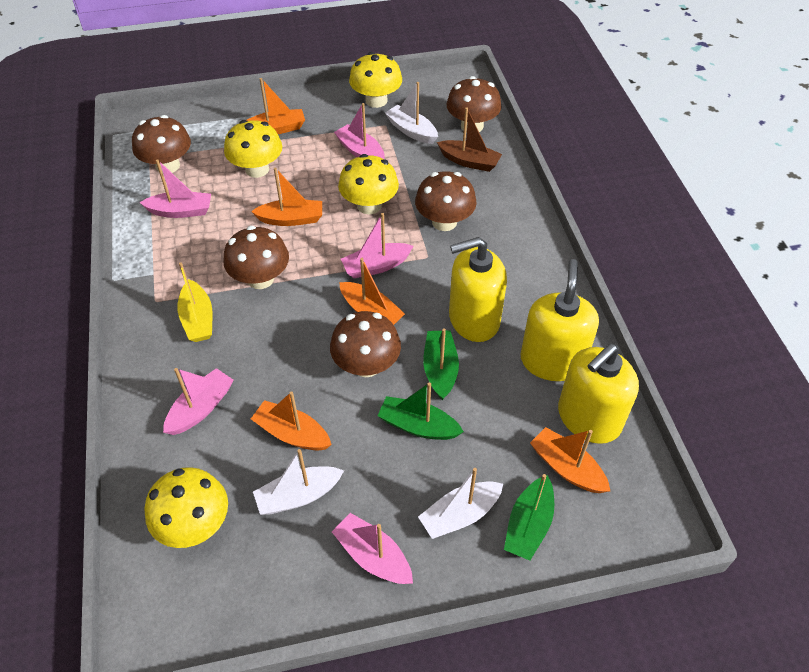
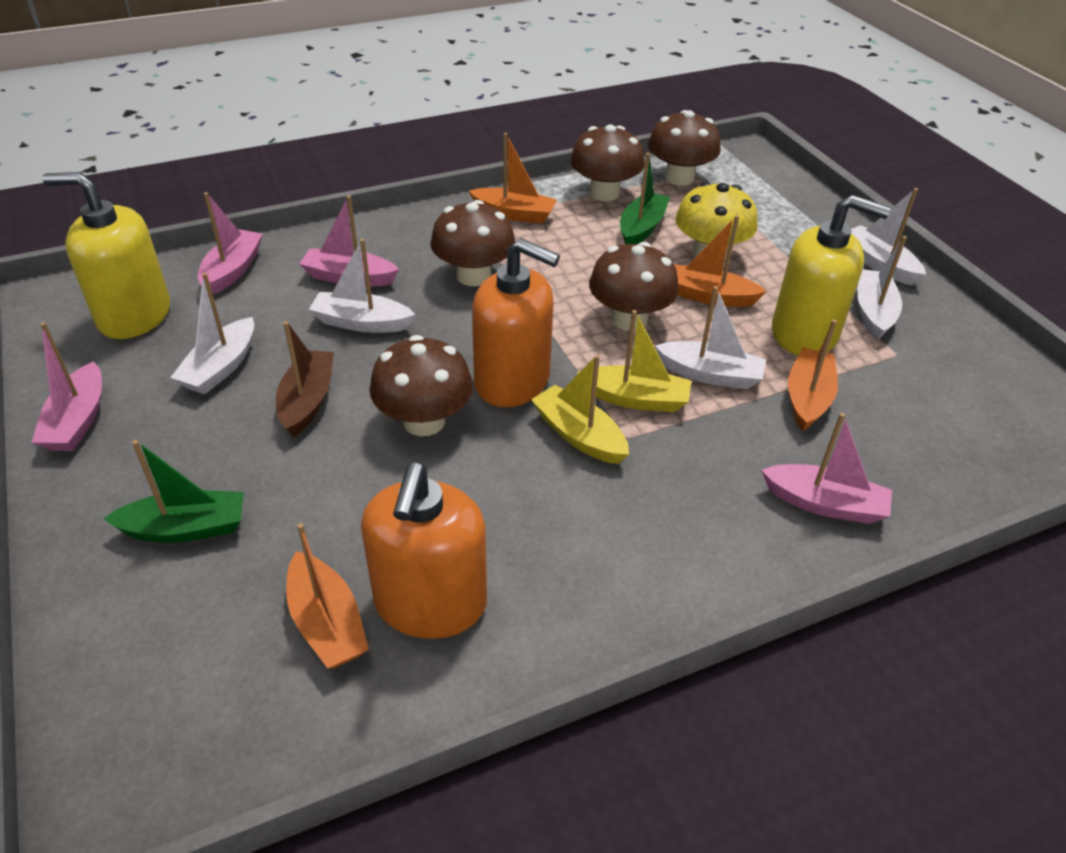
green boat: 3 -> 2
orange boat: 5 -> 4
orange soap dispenser: 0 -> 2
pink boat: 5 -> 4
white boat: 3 -> 5
yellow boat: 1 -> 2
yellow mushroom: 4 -> 1
yellow soap dispenser: 3 -> 2

